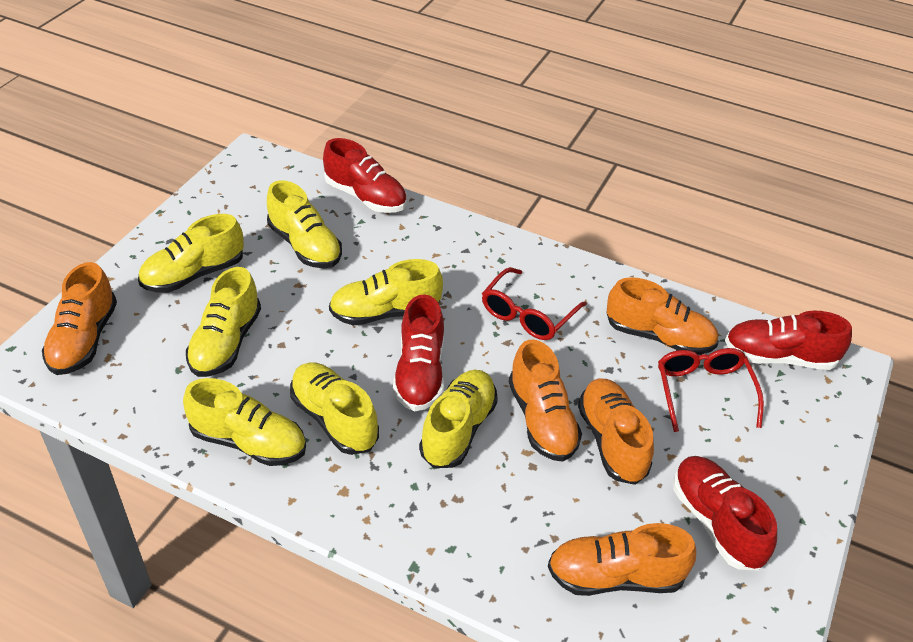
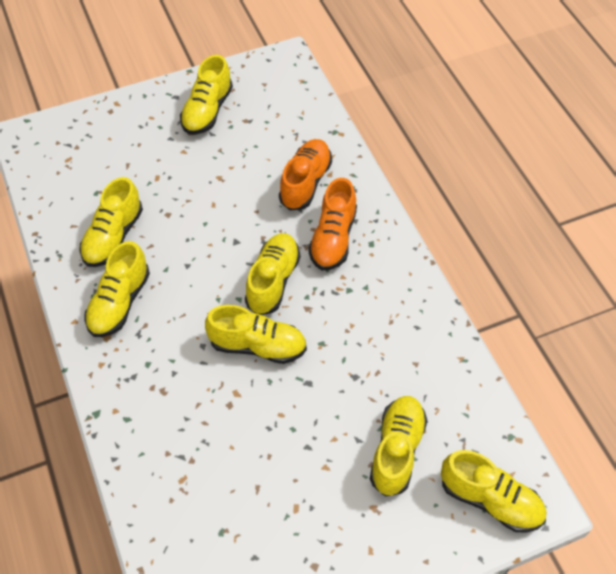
orange shoe: 5 -> 2
red glasses: 2 -> 0
red shoe: 4 -> 0

